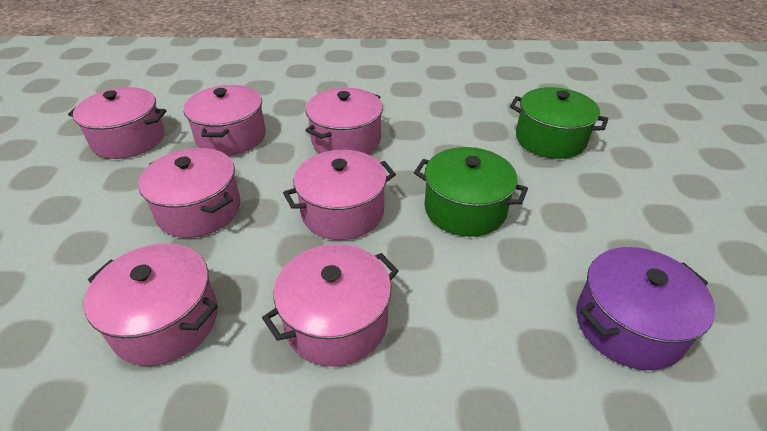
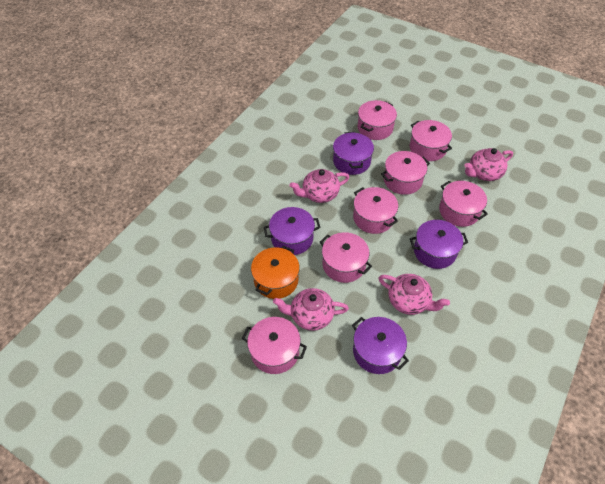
green pot: 2 -> 0
orange pot: 0 -> 1
pink teapot: 0 -> 4
purple pot: 1 -> 4

